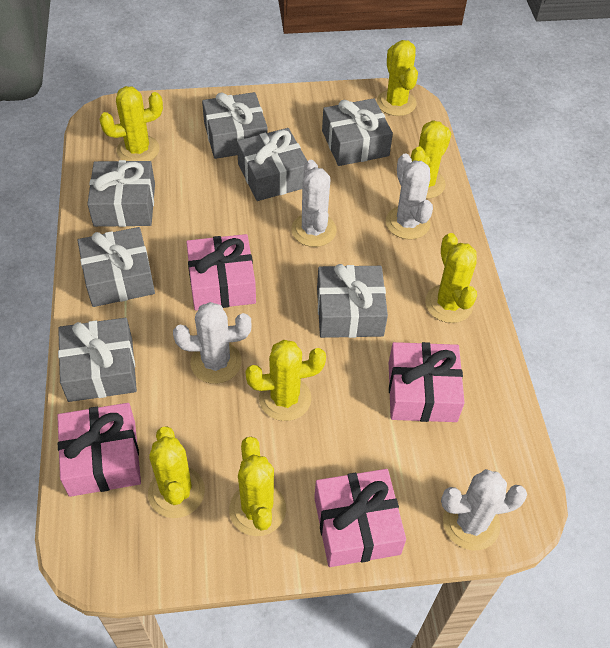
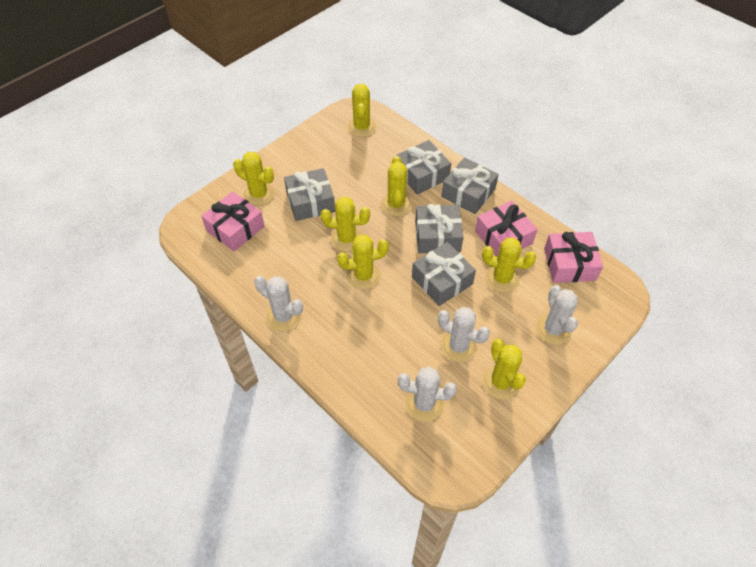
grey gift: 7 -> 5
pink gift: 4 -> 3

